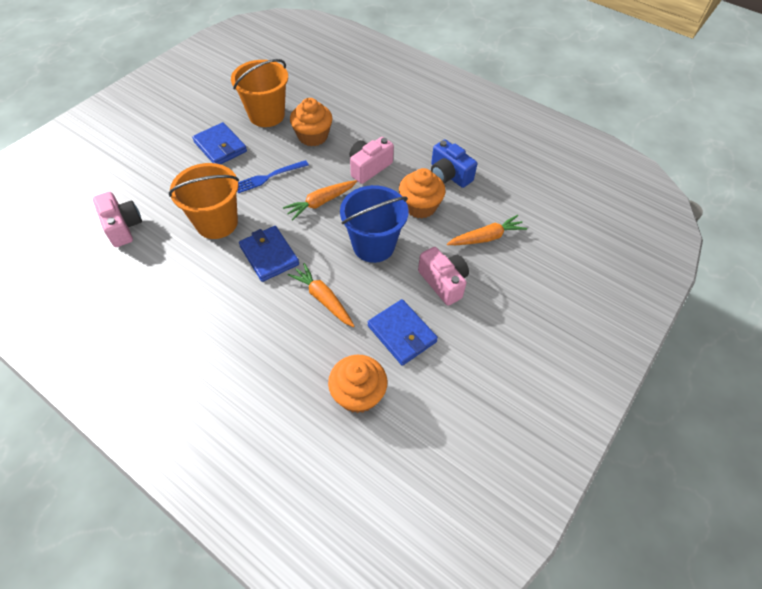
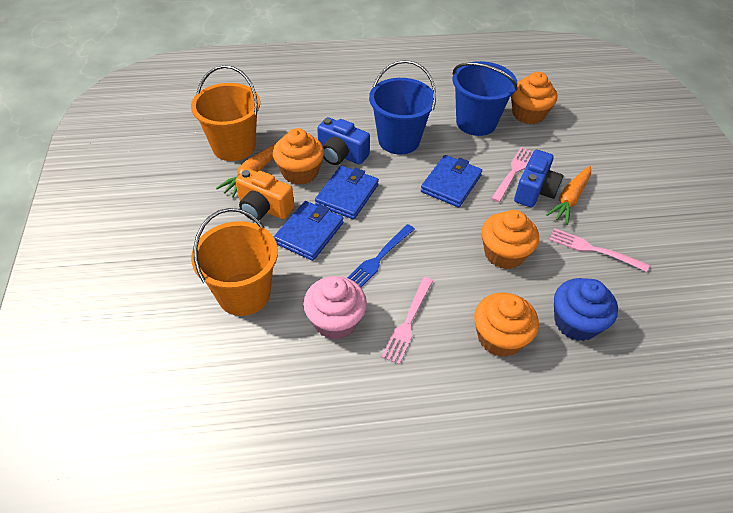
blue bucket: 1 -> 2
blue camera: 1 -> 2
blue cupcake: 0 -> 1
orange camera: 0 -> 1
orange carrot: 3 -> 2
orange cupcake: 3 -> 4
pink camera: 3 -> 0
pink cupcake: 0 -> 1
pink fork: 0 -> 3

